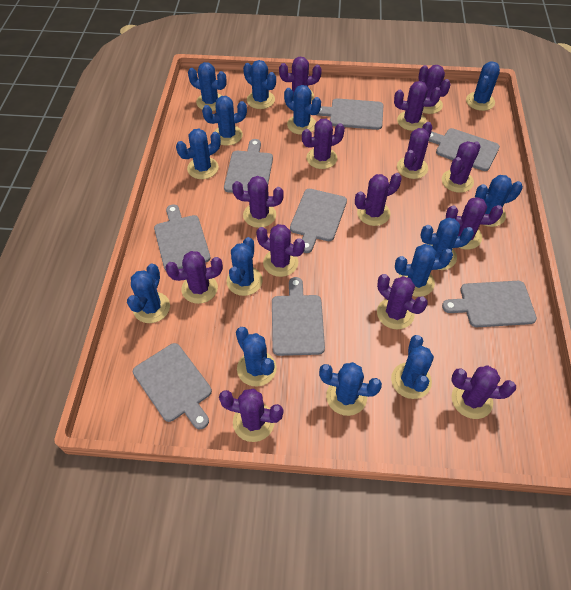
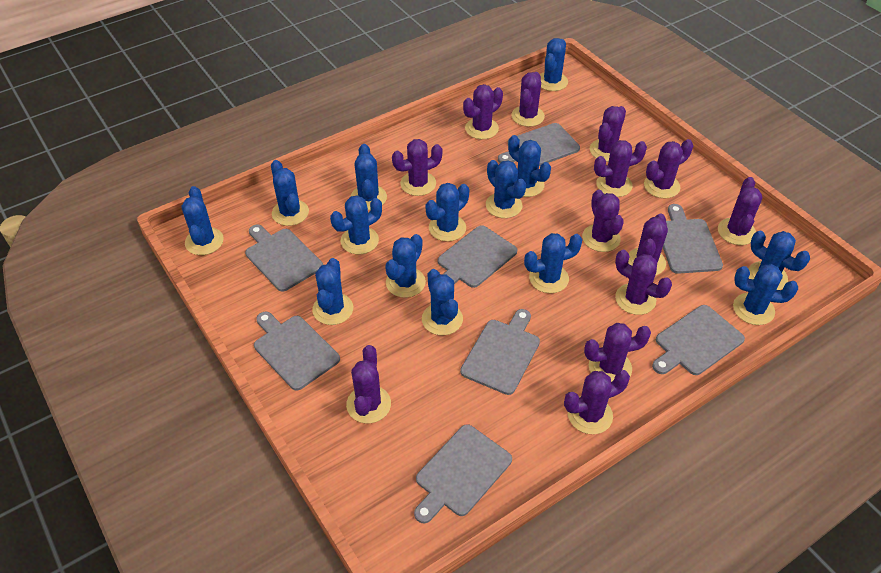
purple cactus: 14 -> 13

